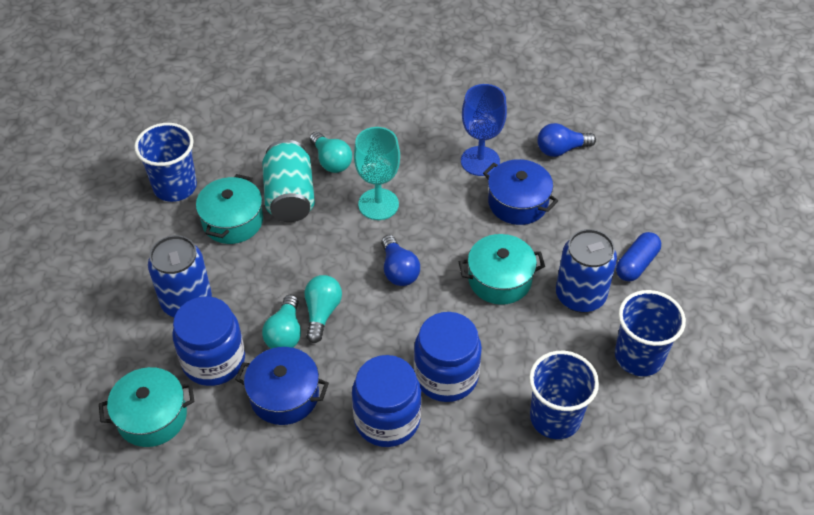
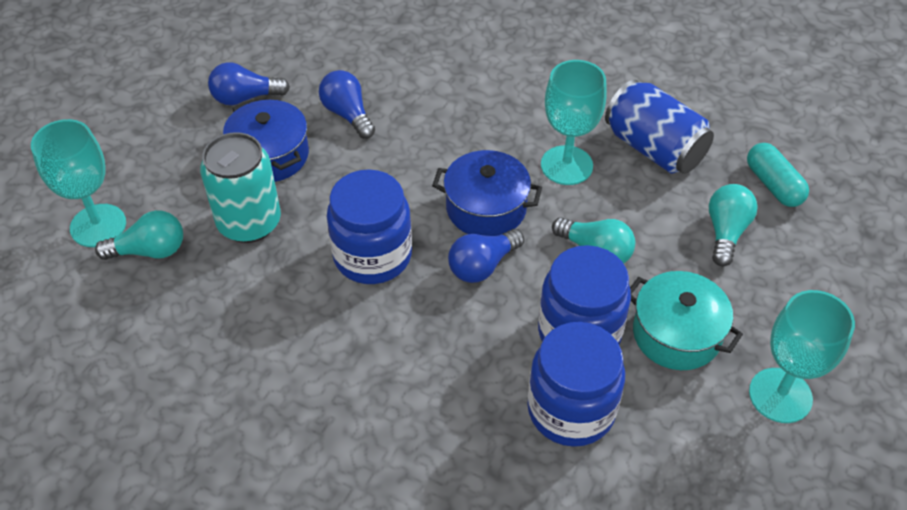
blue can: 2 -> 1
blue capsule: 1 -> 0
blue cup: 3 -> 0
blue goblet: 1 -> 0
blue light bulb: 2 -> 3
turquoise capsule: 0 -> 1
turquoise goblet: 1 -> 3
turquoise pot: 3 -> 1

